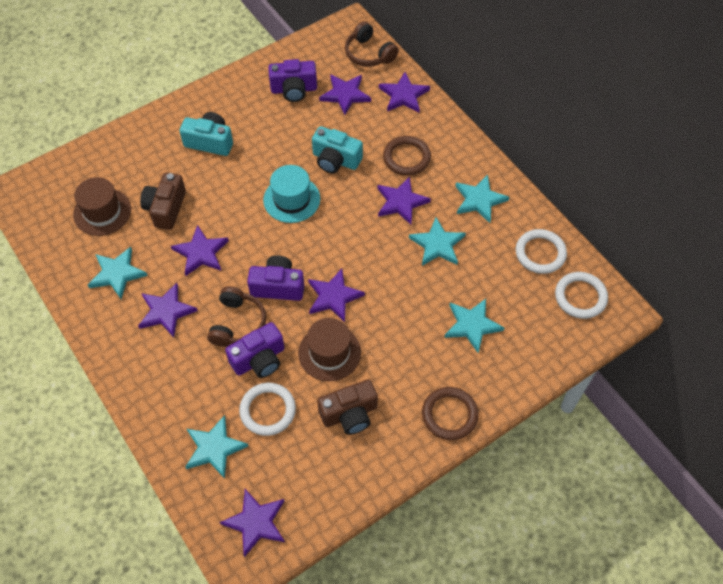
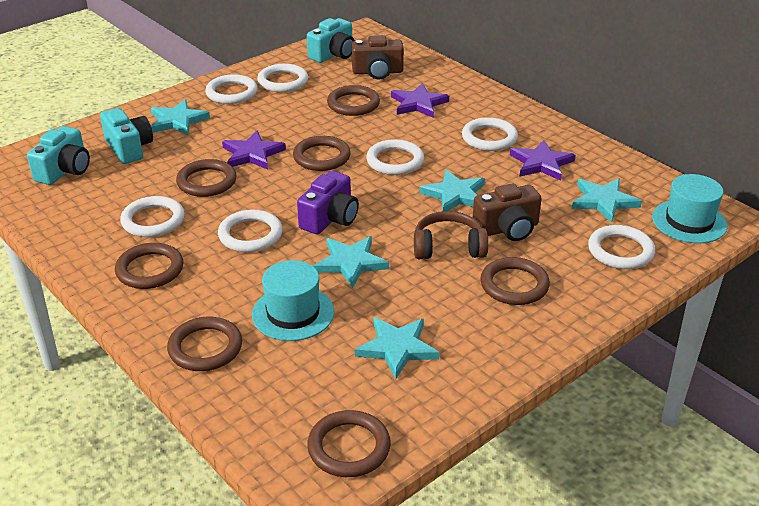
brown hat: 2 -> 0
brown headphones: 2 -> 1
brown ring: 2 -> 7
purple camera: 3 -> 1
purple star: 7 -> 3
turquoise camera: 2 -> 3
turquoise hat: 1 -> 2
white ring: 3 -> 7

